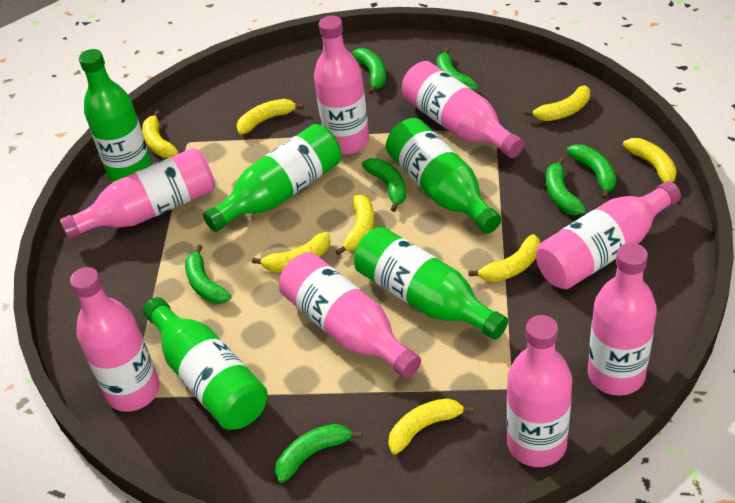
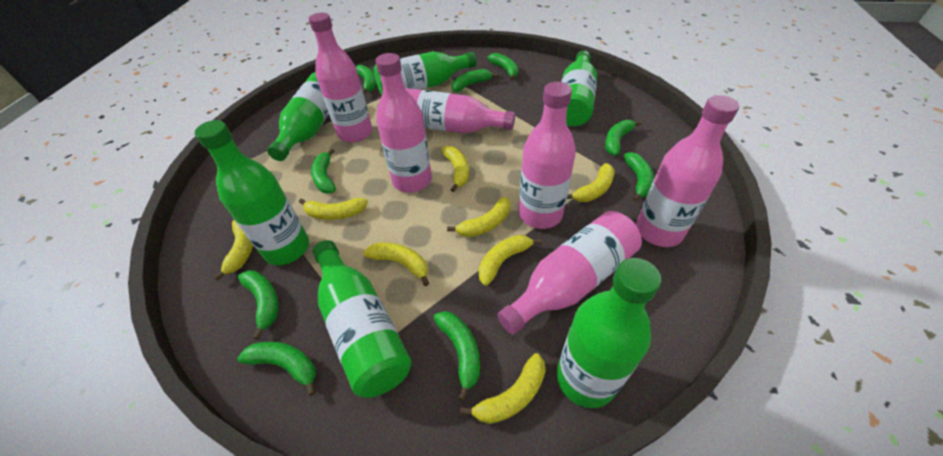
green banana: 7 -> 9
green bottle: 5 -> 6
pink bottle: 8 -> 6

